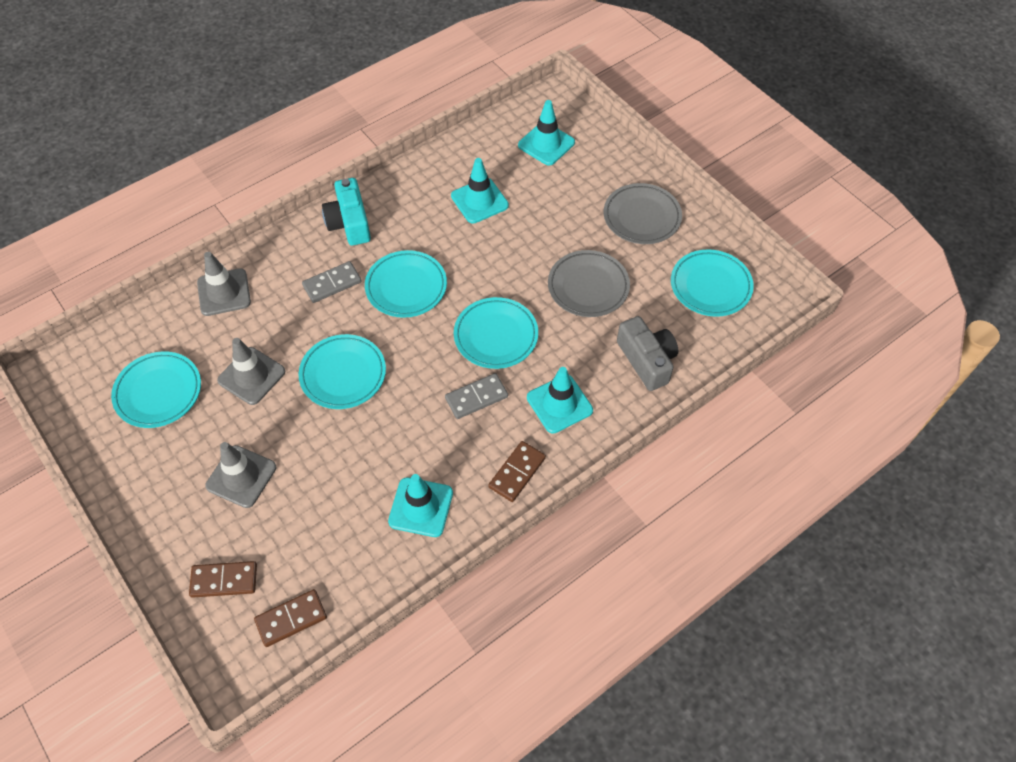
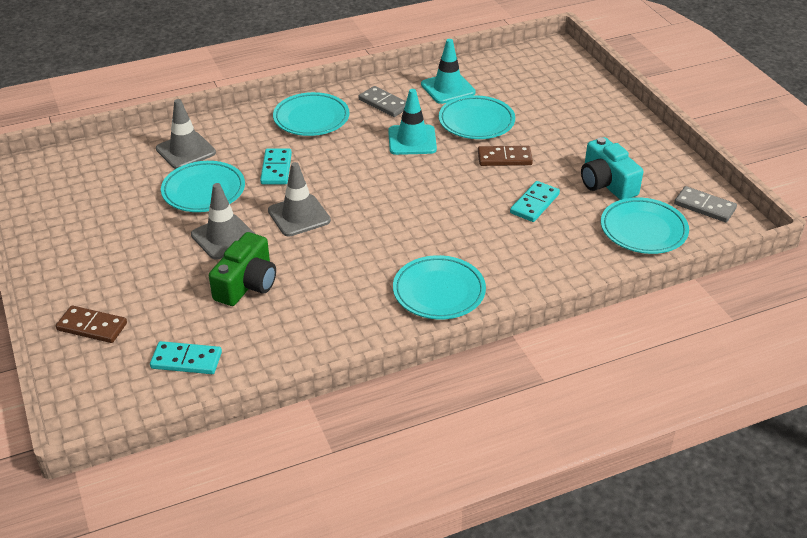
brown domino: 3 -> 2
green camera: 0 -> 1
grey camera: 1 -> 0
grey plate: 2 -> 0
turquoise domino: 0 -> 3
turquoise traffic cone: 4 -> 2

